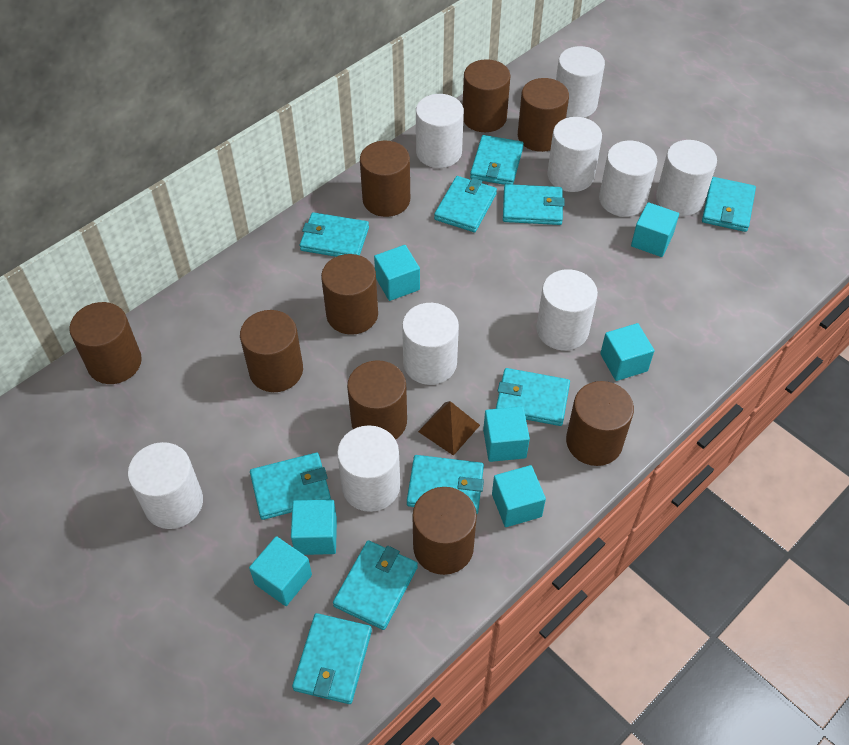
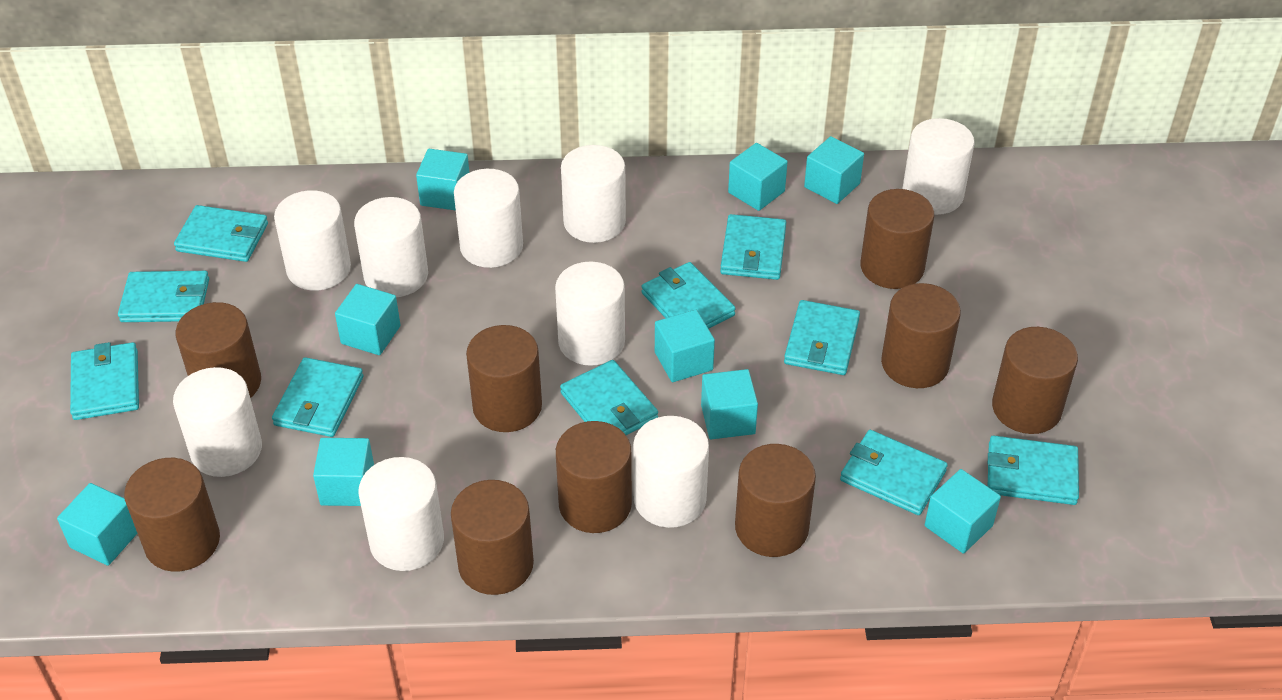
brown pyramid: 1 -> 0
turquoise cube: 7 -> 9

